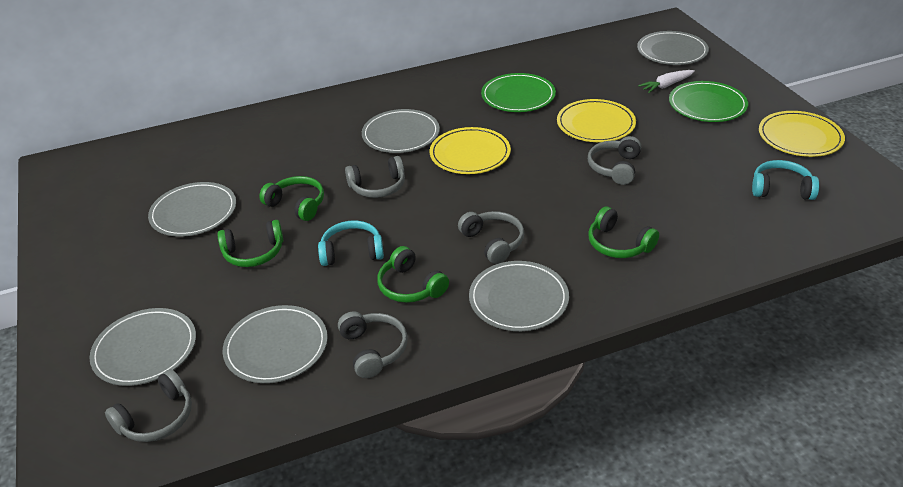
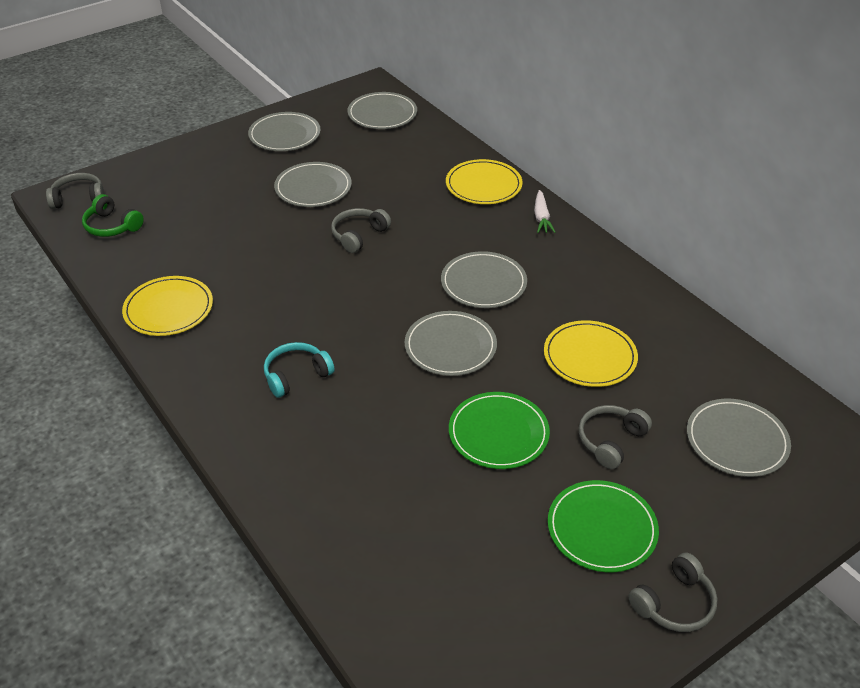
green headphones: 4 -> 1
grey headphones: 5 -> 4
turquoise headphones: 2 -> 1

